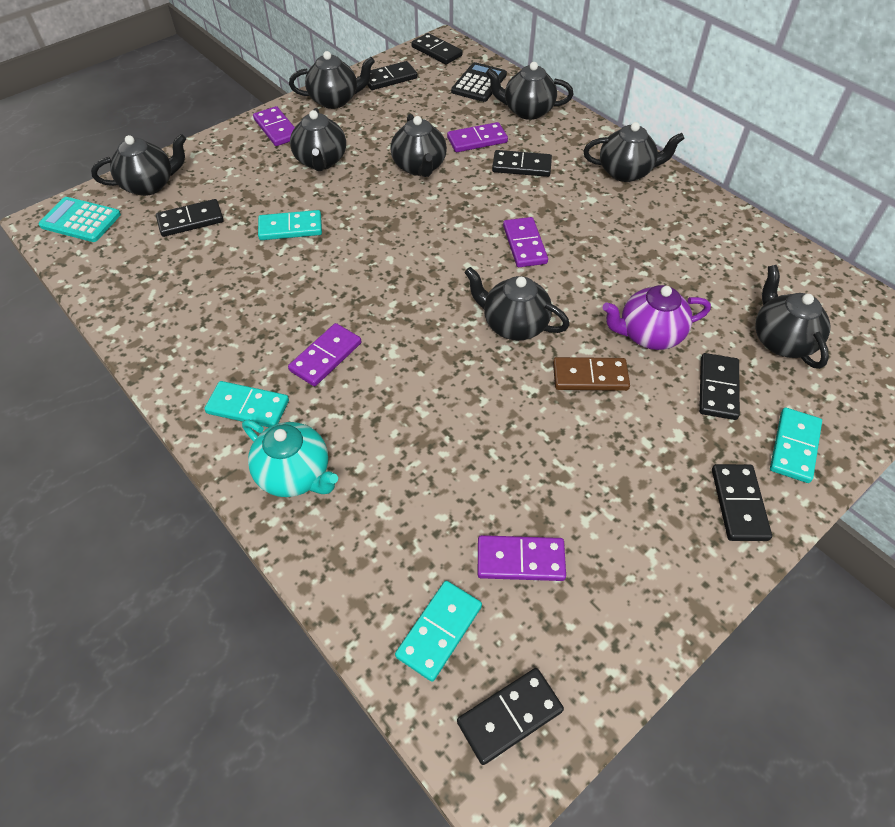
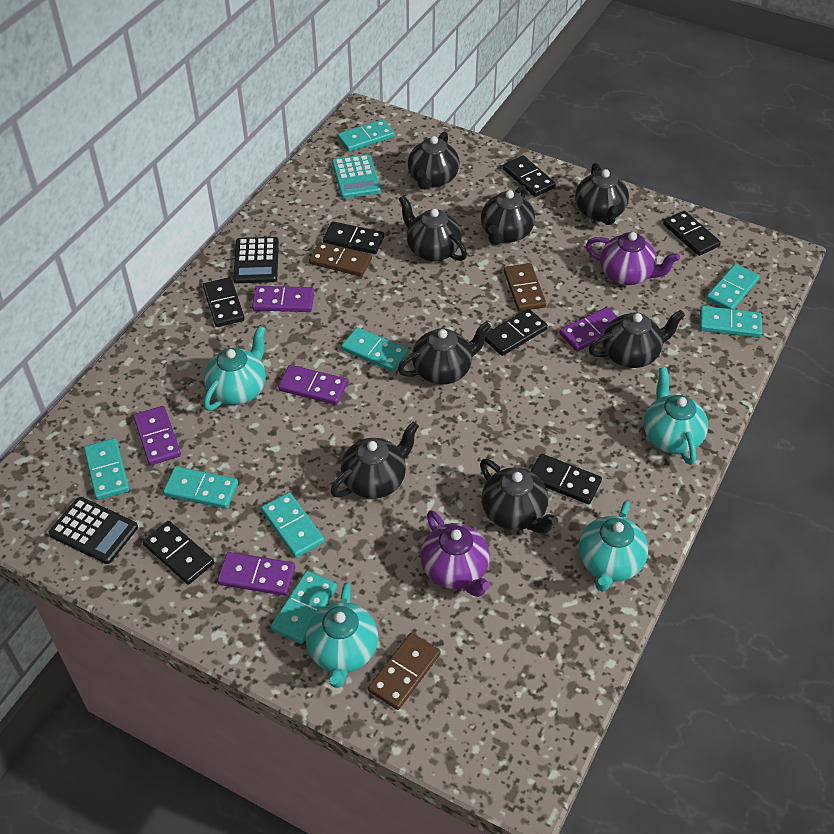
black calculator: 1 -> 2
brown domino: 1 -> 3
purple teapot: 1 -> 2
turquoise domino: 4 -> 8
turquoise teapot: 1 -> 4

